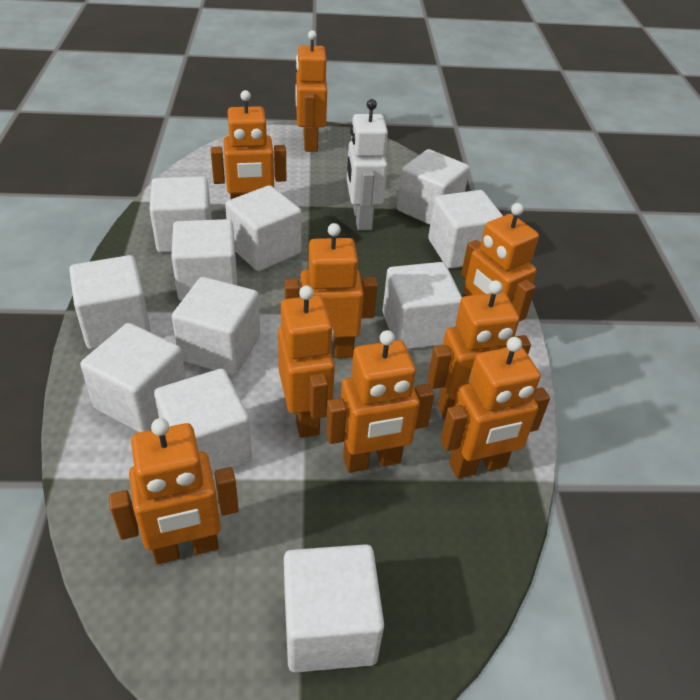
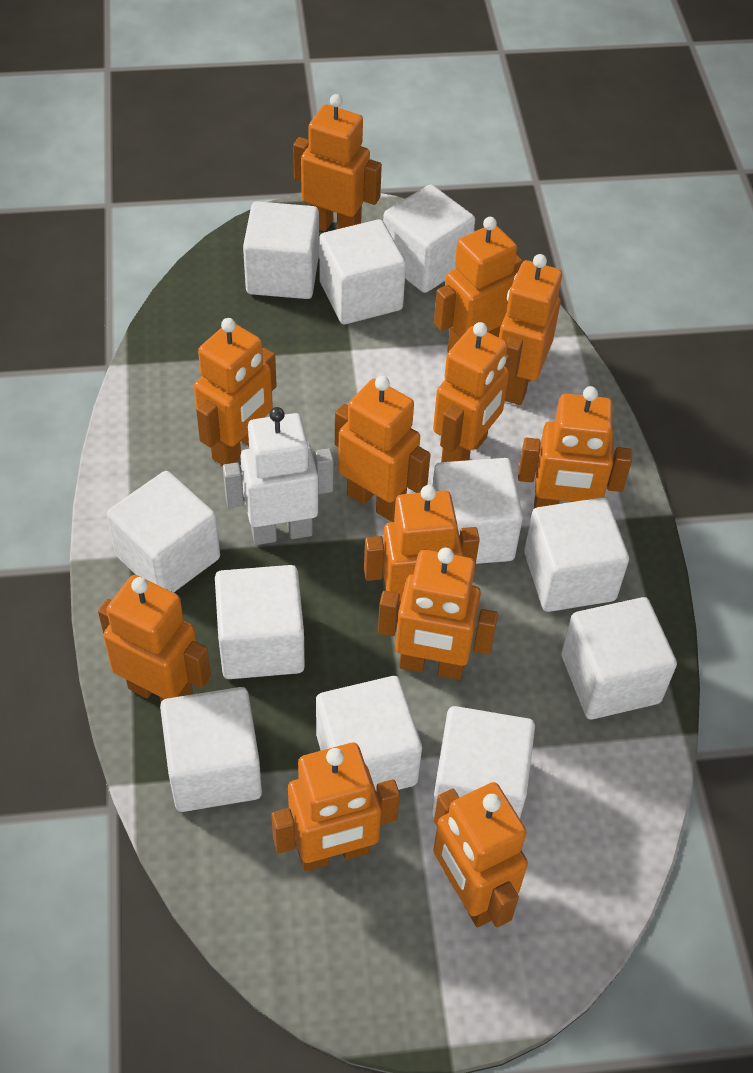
orange robot: 9 -> 12

